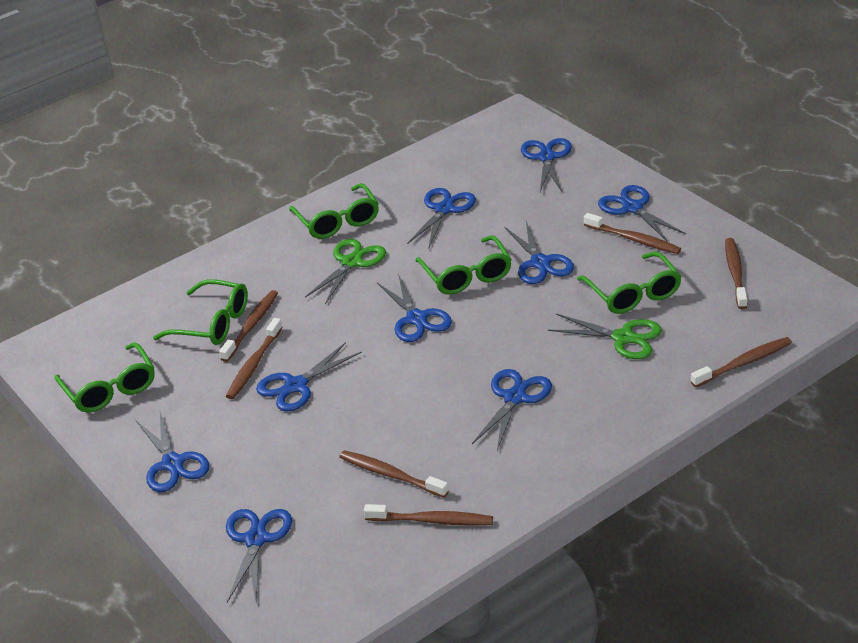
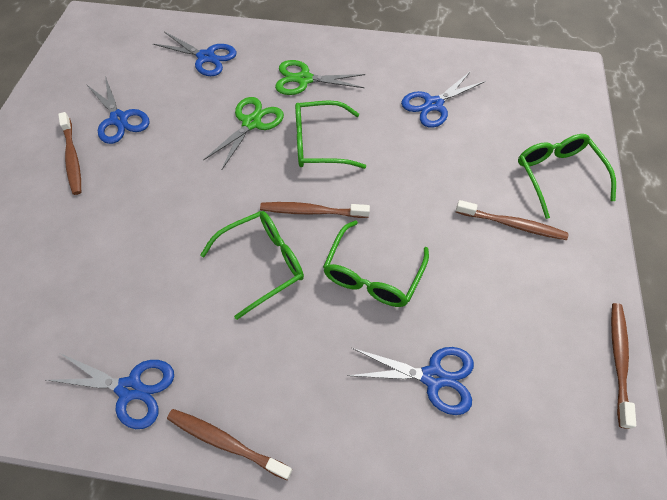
blue scissors: 9 -> 5
brown toothbrush: 7 -> 5
green glasses: 5 -> 4

